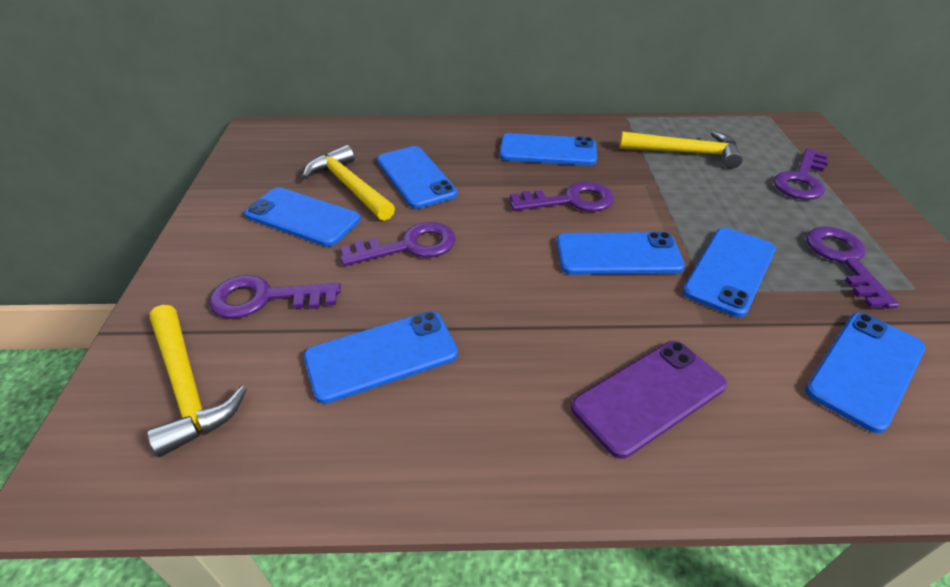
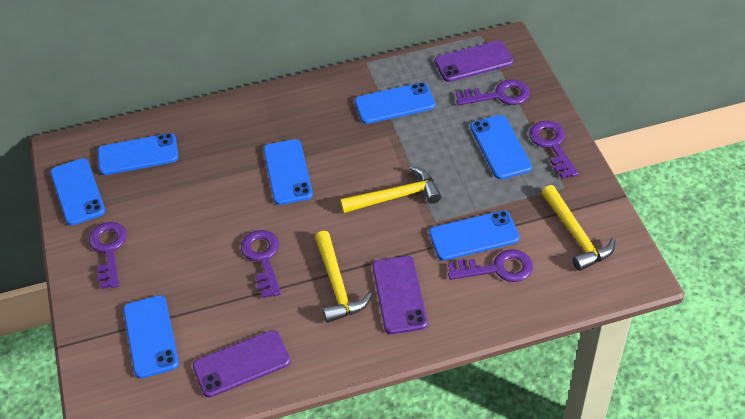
purple phone: 1 -> 3

